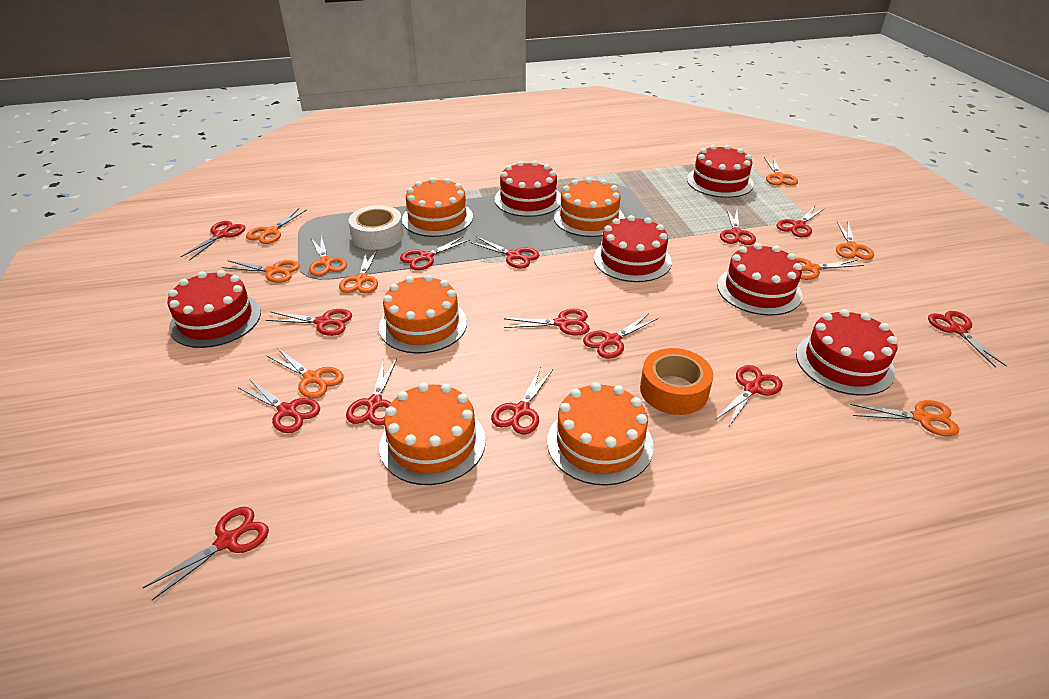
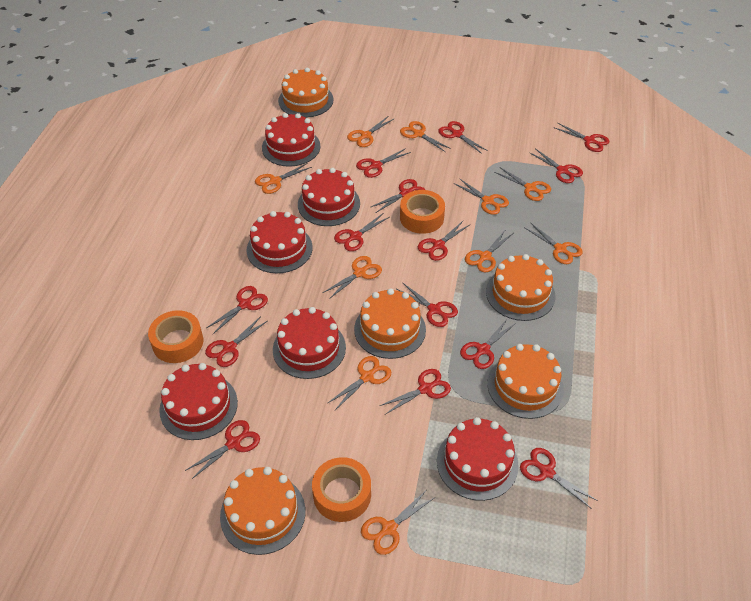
orange scissors: 9 -> 10
orange tape: 1 -> 3
white tape: 1 -> 0

